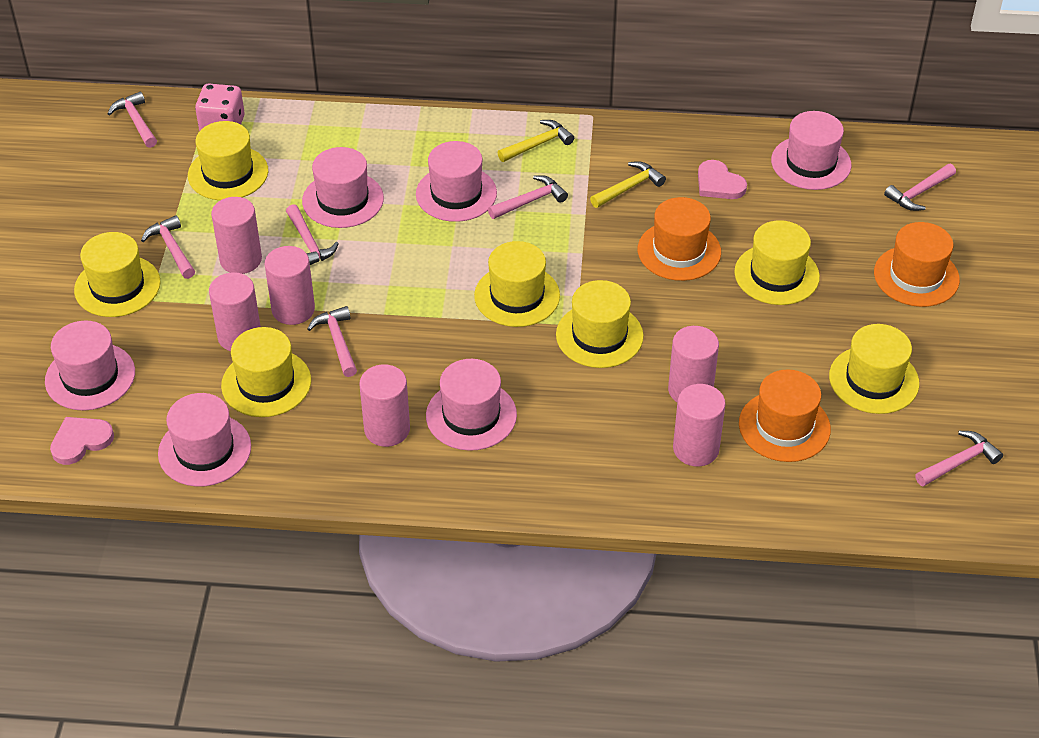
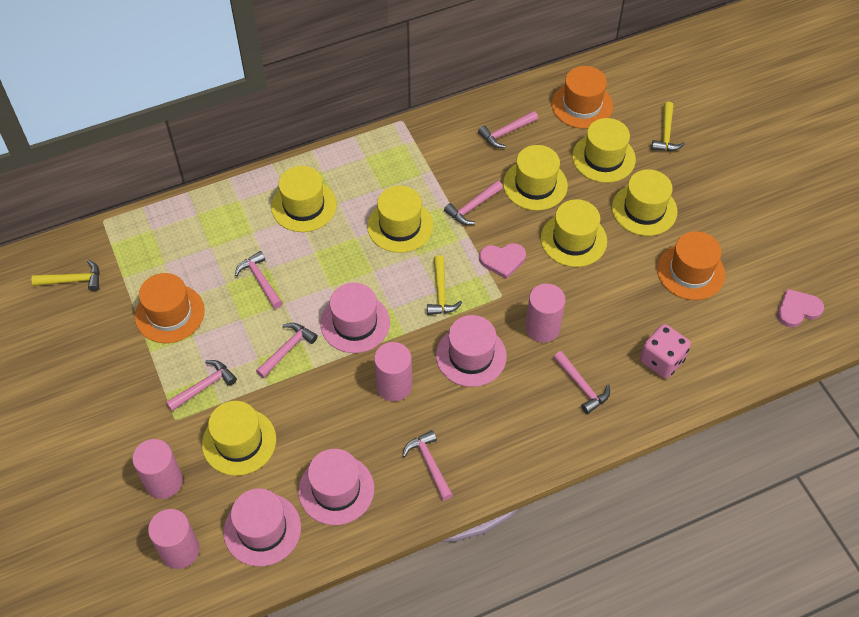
pink cylinder: 6 -> 4
pink hat: 6 -> 4
yellow hammer: 2 -> 3

